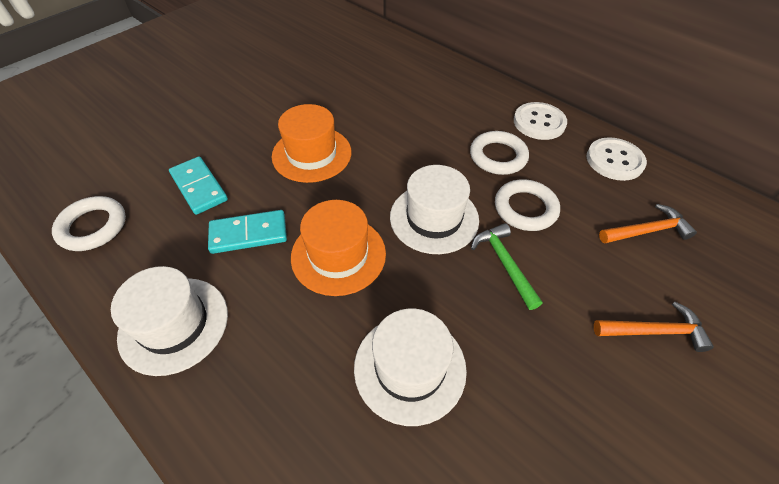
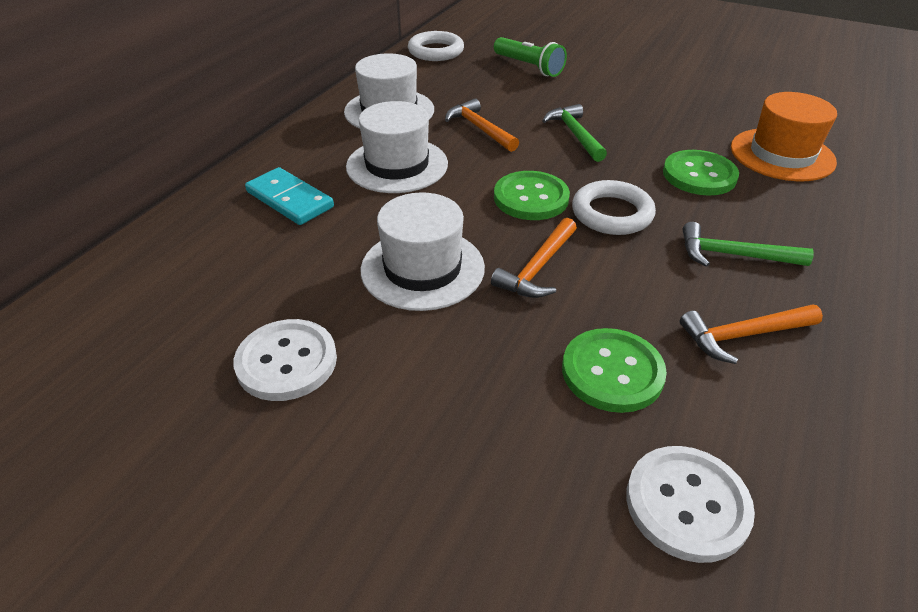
green button: 0 -> 3
green flashlight: 0 -> 1
green hammer: 1 -> 2
orange hammer: 2 -> 3
orange hat: 2 -> 1
turquoise domino: 2 -> 1
white ring: 3 -> 2

